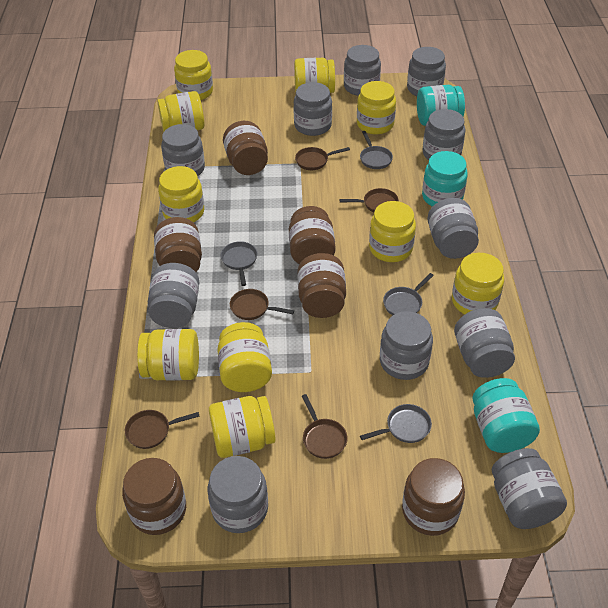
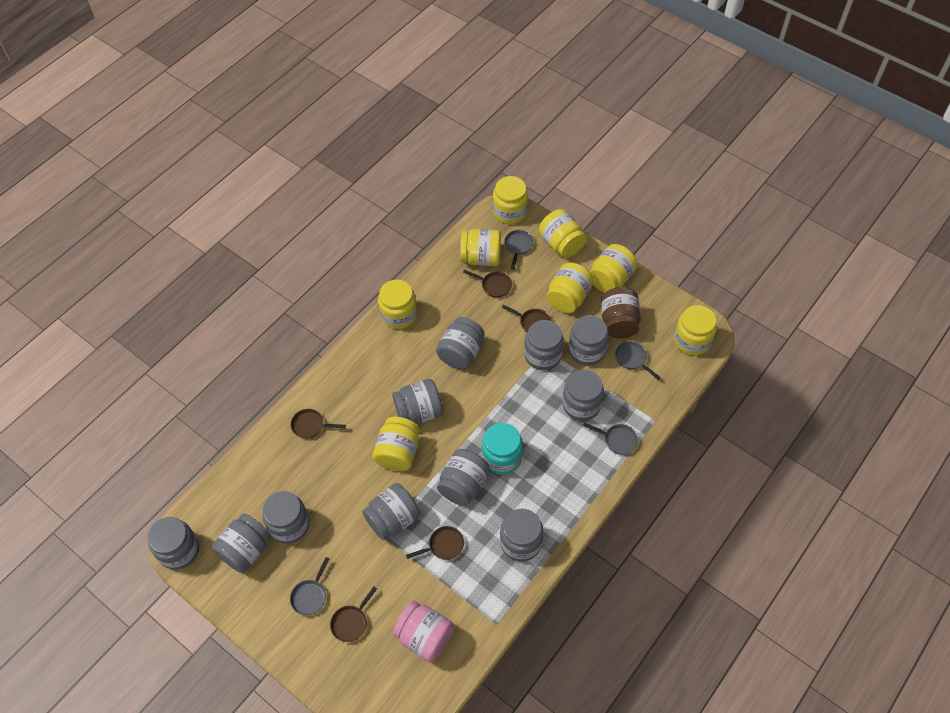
brown jar: 6 -> 1
pink jar: 0 -> 1
turquoise jar: 3 -> 1
yellow jar: 10 -> 8

